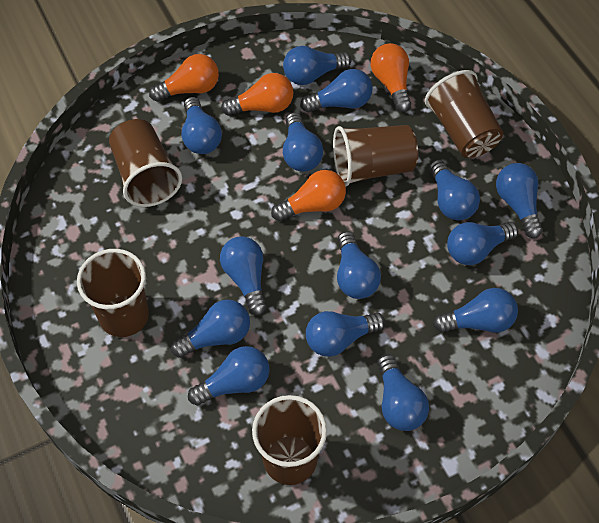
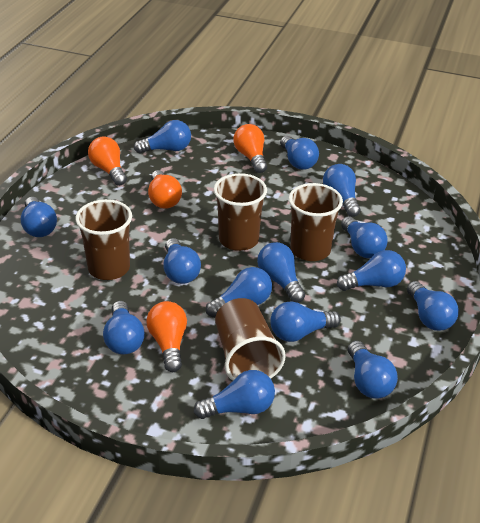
brown cup: 5 -> 4

